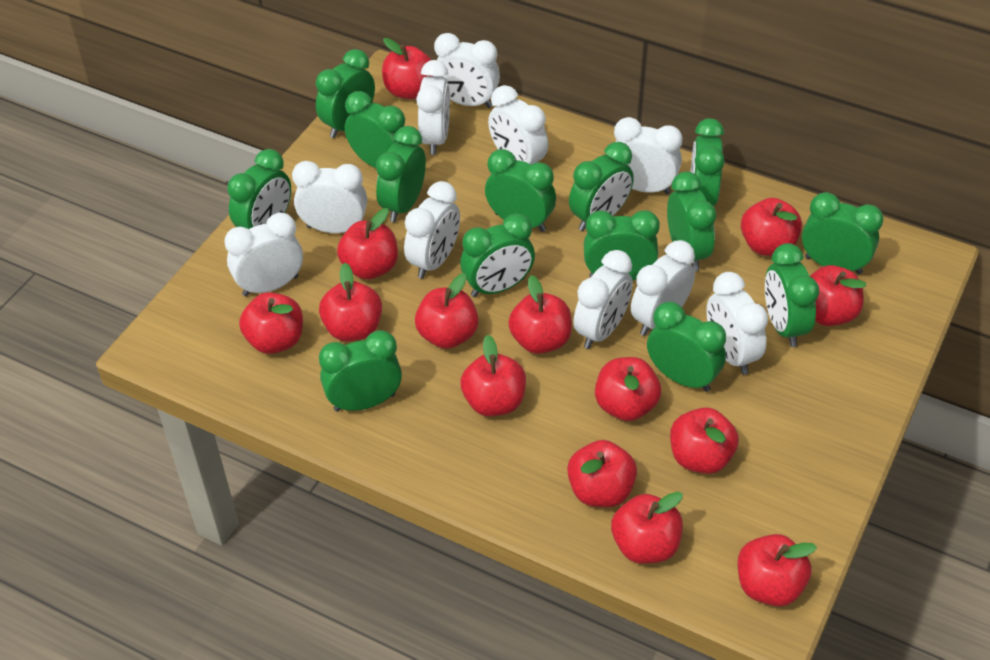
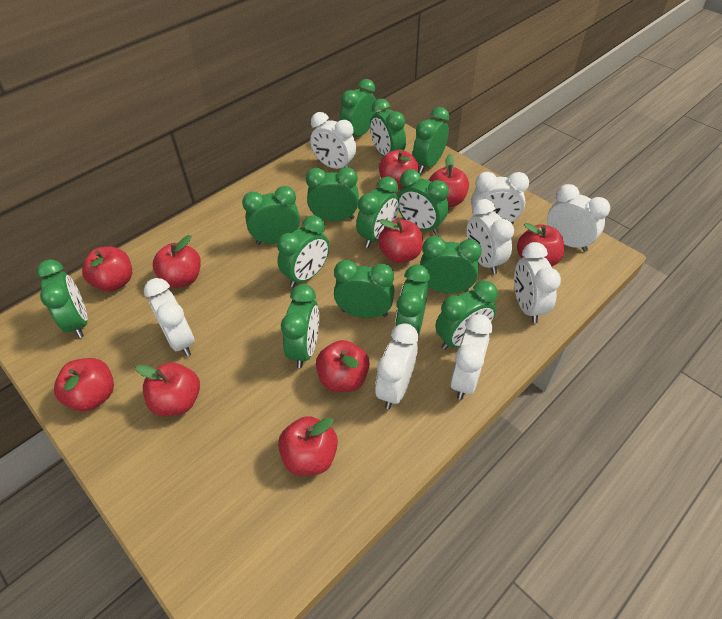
red apple: 14 -> 10
white clock: 10 -> 8

